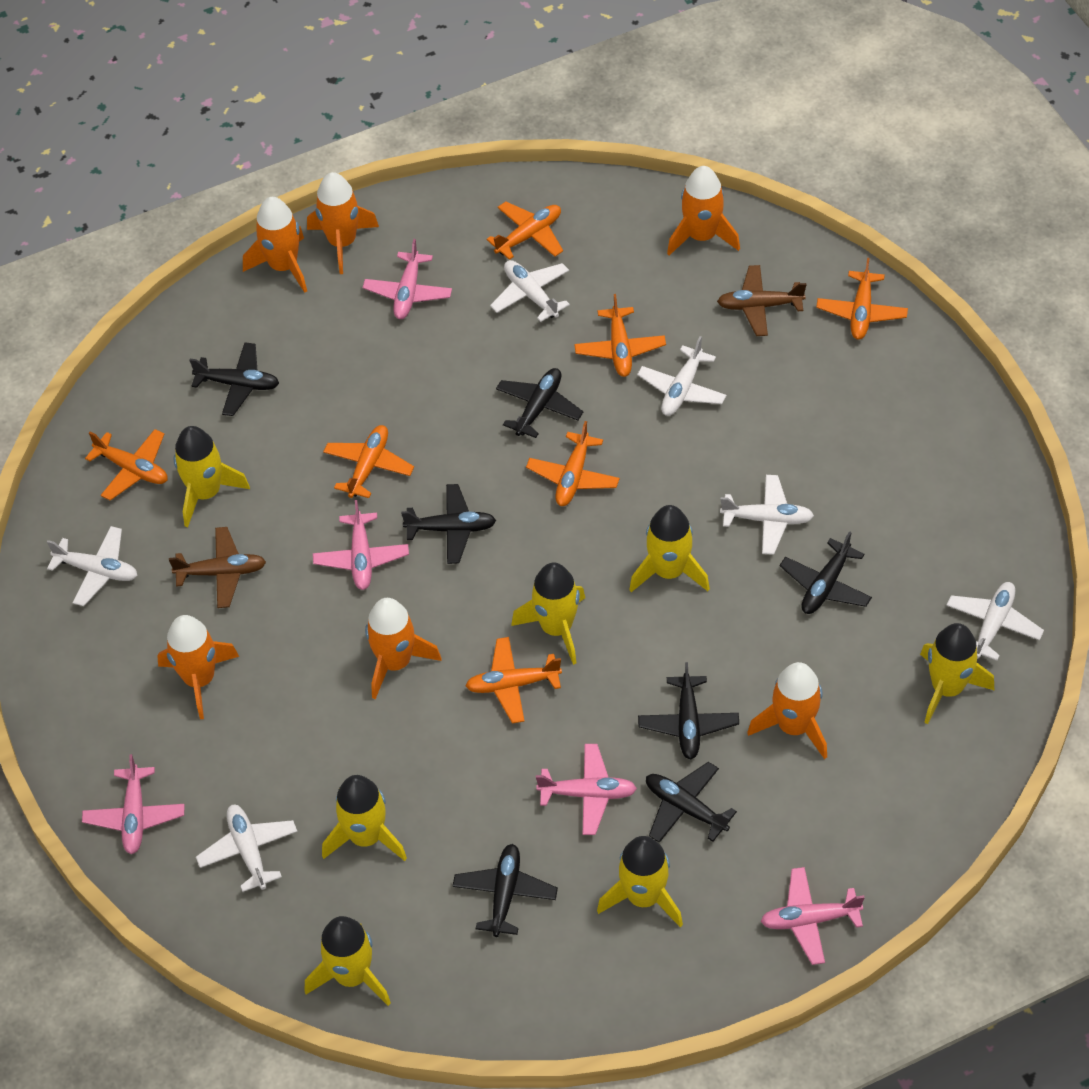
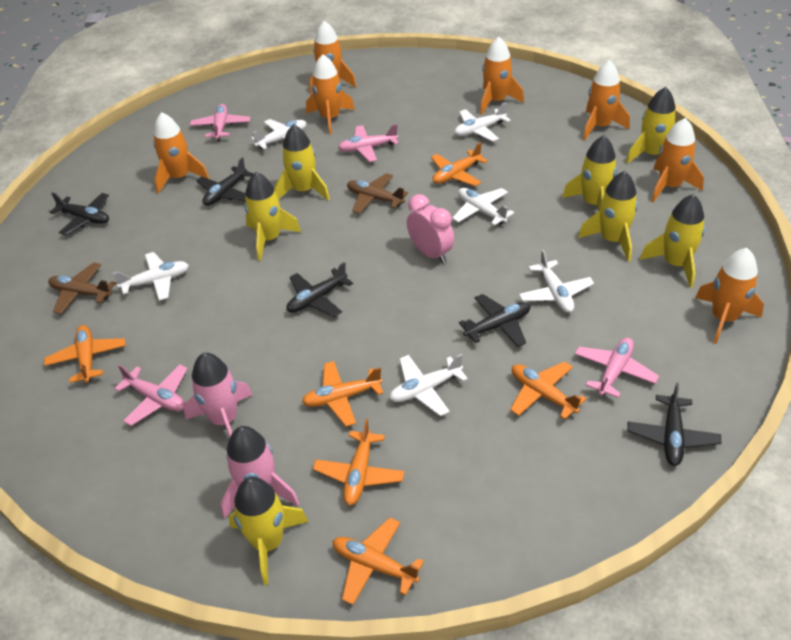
black plane: 7 -> 5
orange plane: 7 -> 6
orange rocket: 6 -> 7
pink clock: 0 -> 1
pink plane: 5 -> 4
pink rocket: 0 -> 2

